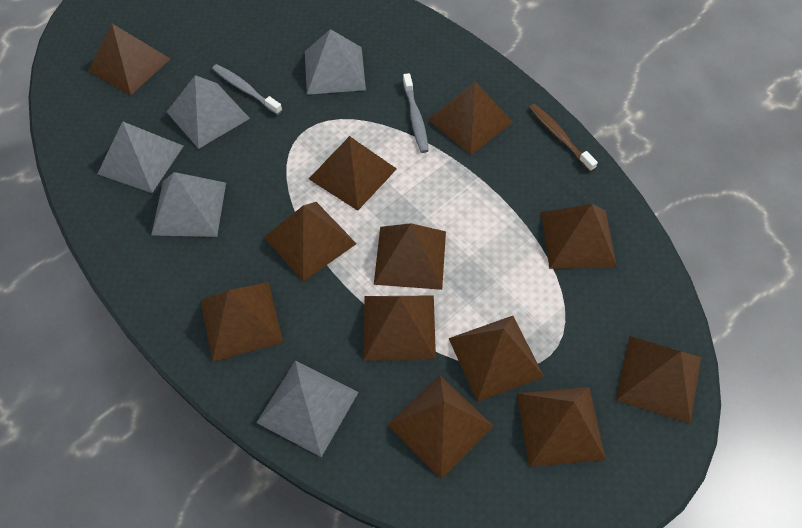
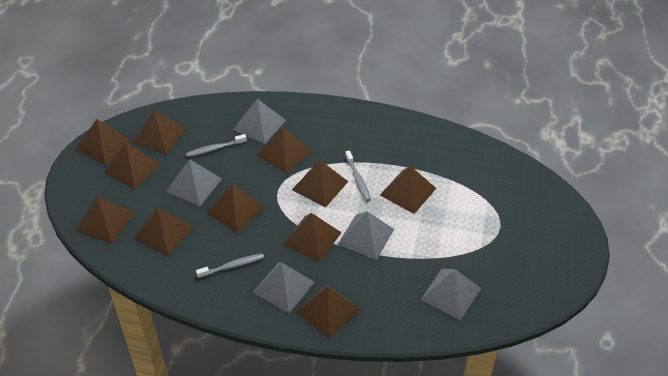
brown pyramid: 12 -> 11
brown toothbrush: 1 -> 0
grey toothbrush: 2 -> 3

